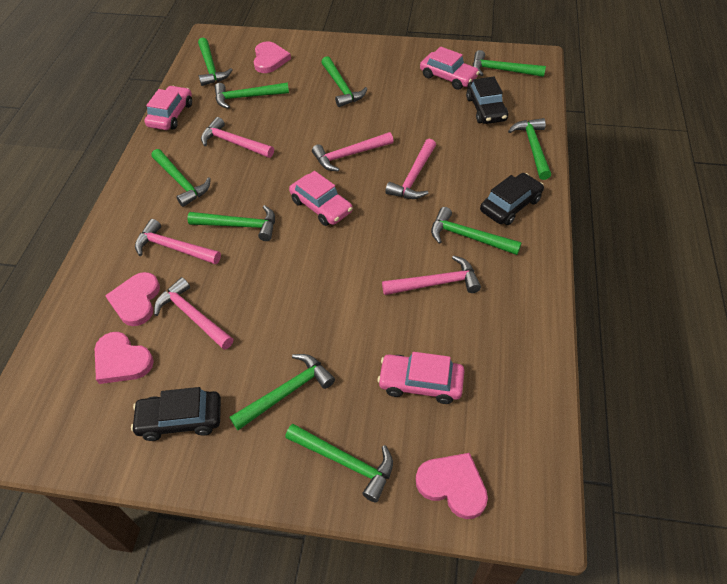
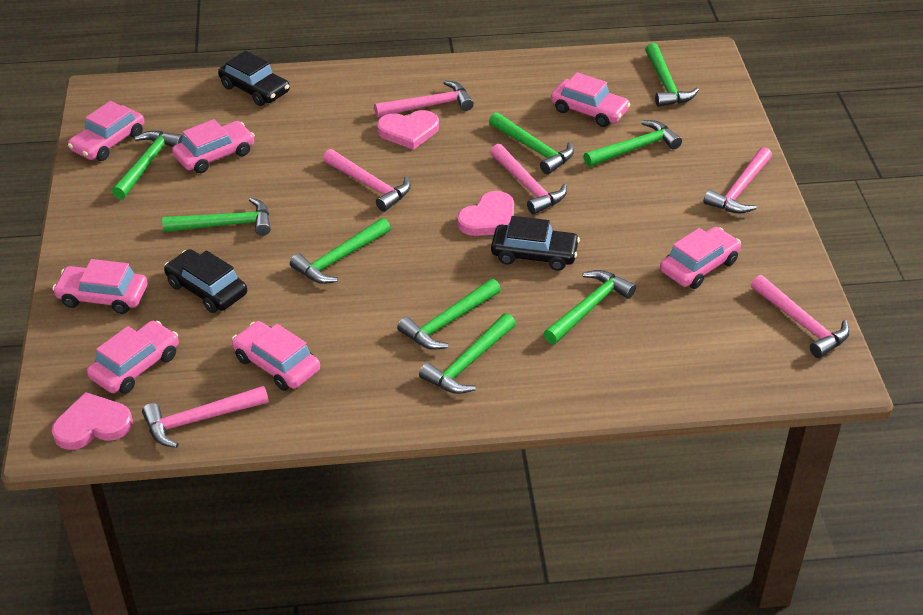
green hammer: 10 -> 9
pink car: 4 -> 7
pink heart: 4 -> 3

